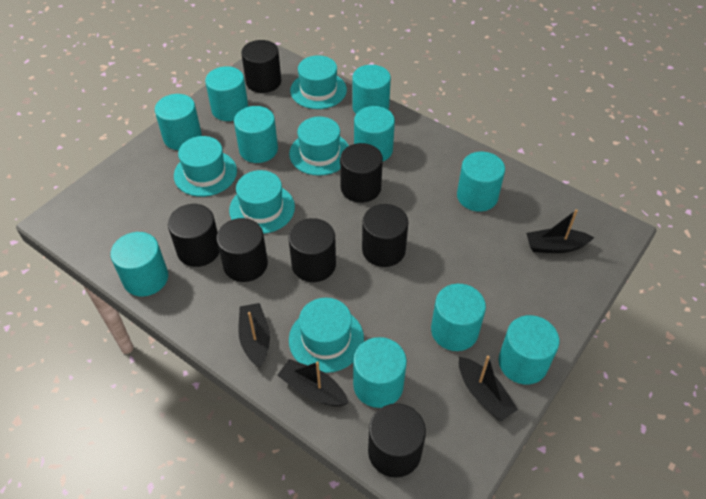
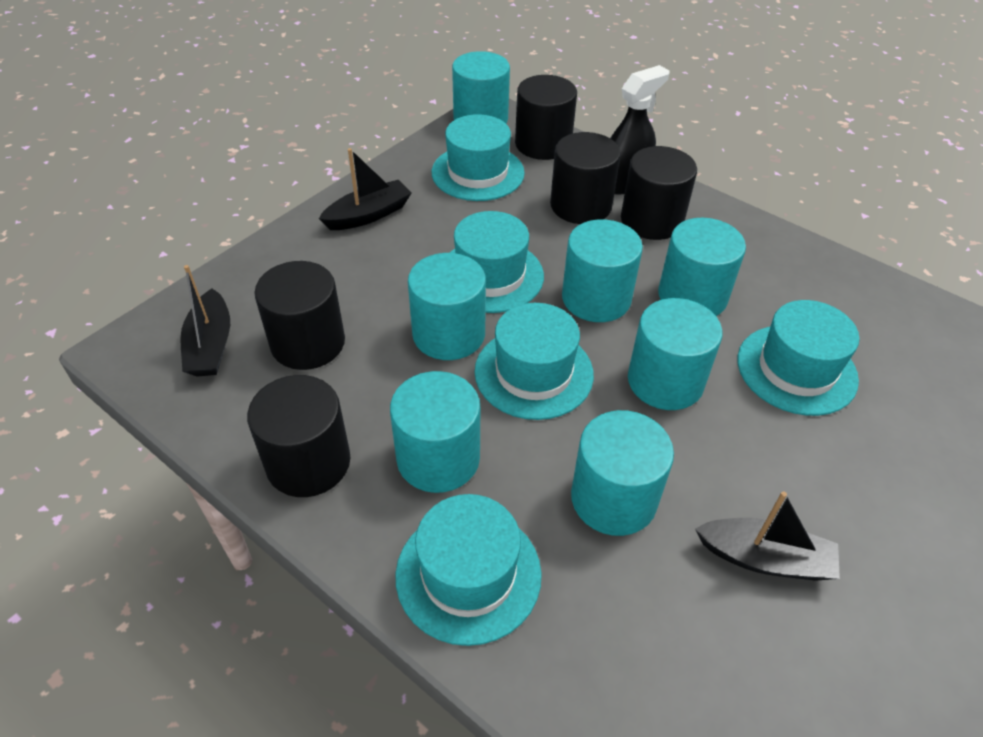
black boat: 4 -> 3
black cylinder: 7 -> 5
black spray bottle: 0 -> 1
turquoise cylinder: 10 -> 7

